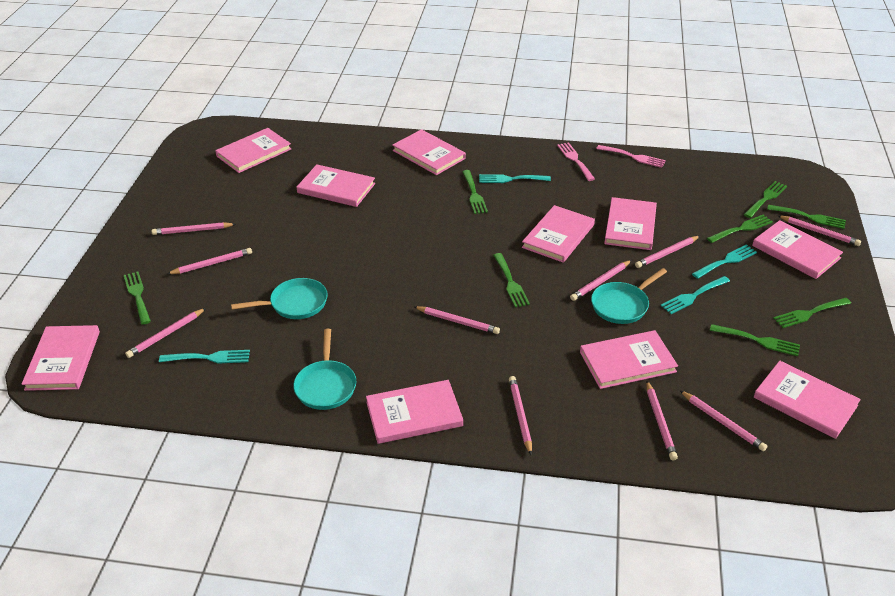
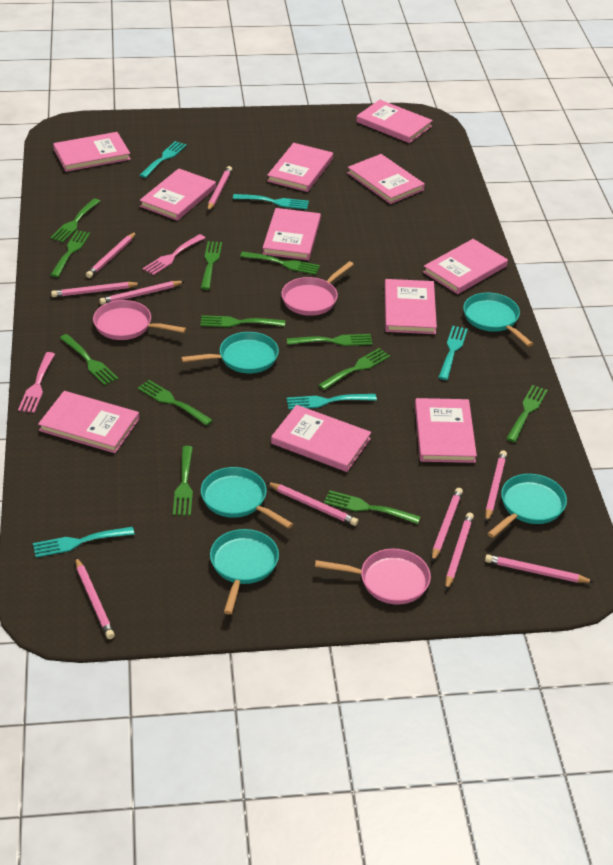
green fork: 8 -> 12
pink book: 10 -> 11
pink pan: 0 -> 3
turquoise fork: 4 -> 5
turquoise pan: 3 -> 5

